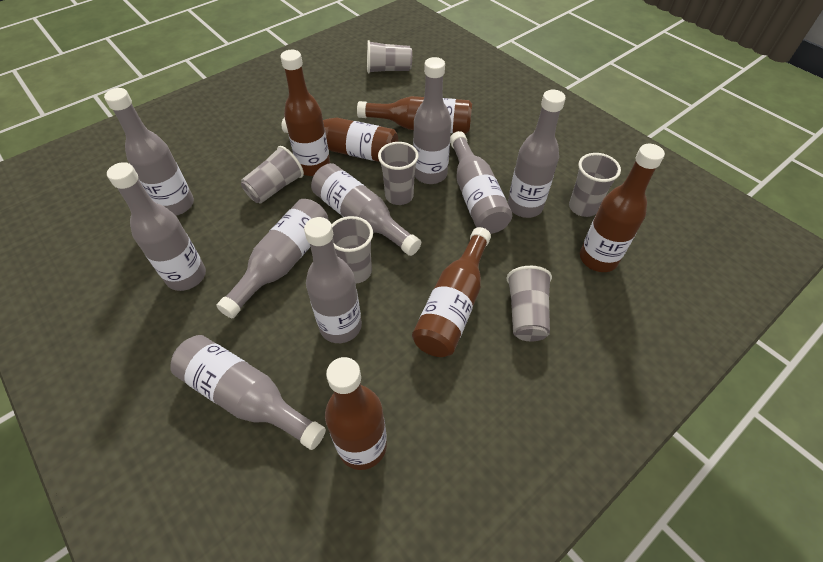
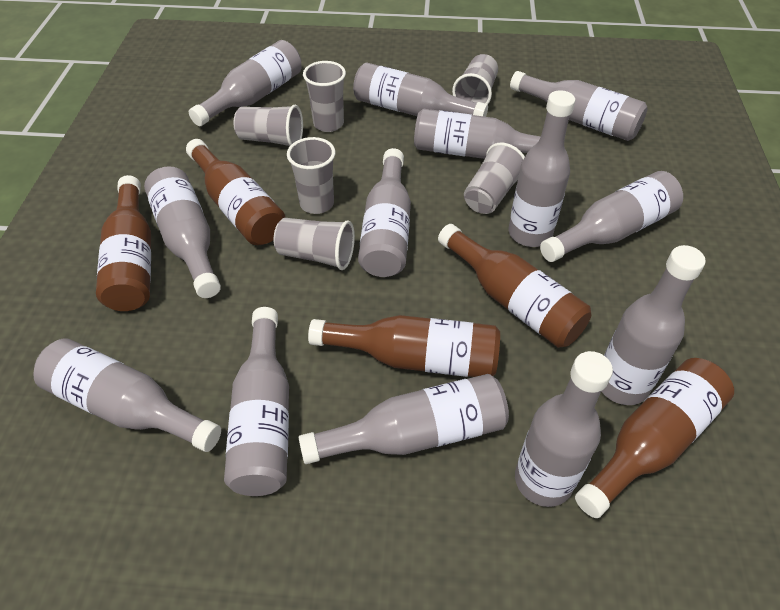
brown bottle: 6 -> 5
grey bottle: 9 -> 13

